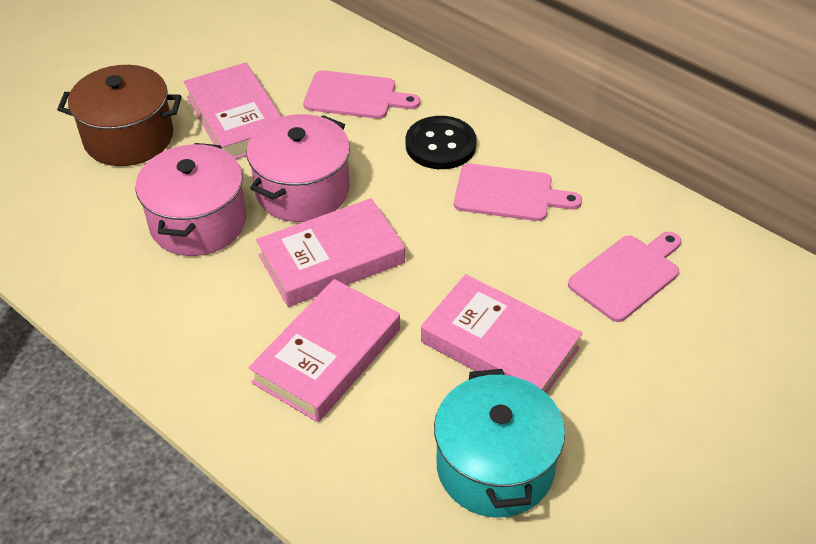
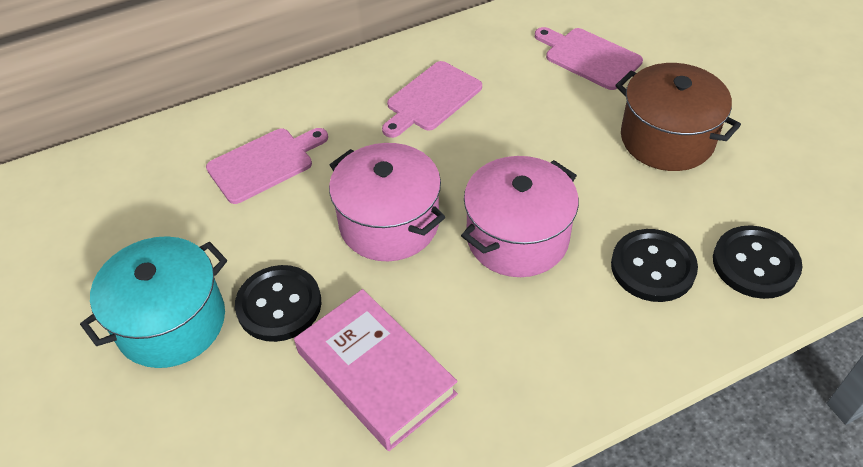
black button: 1 -> 3
pink book: 4 -> 1

